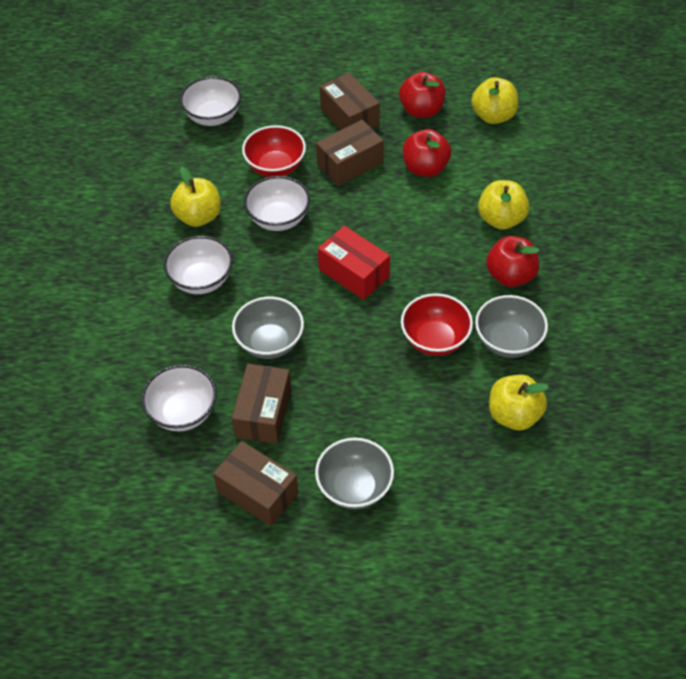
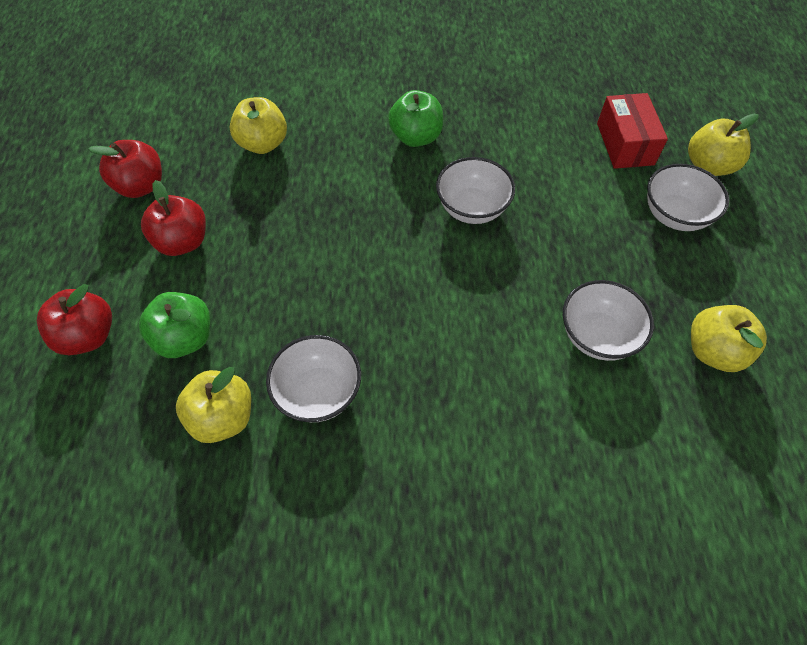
brown box: 4 -> 0
green apple: 0 -> 2
grey bowl: 3 -> 0
red bowl: 2 -> 0

